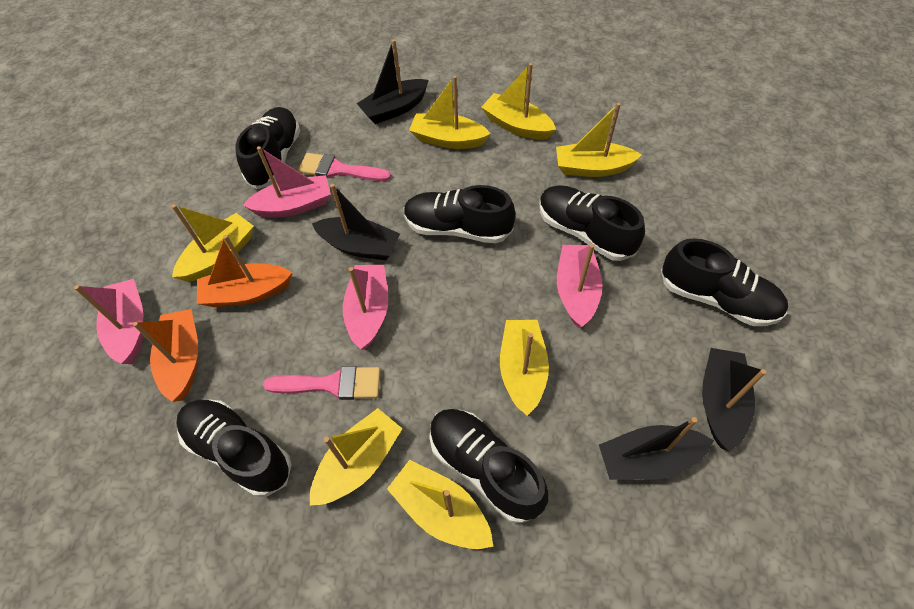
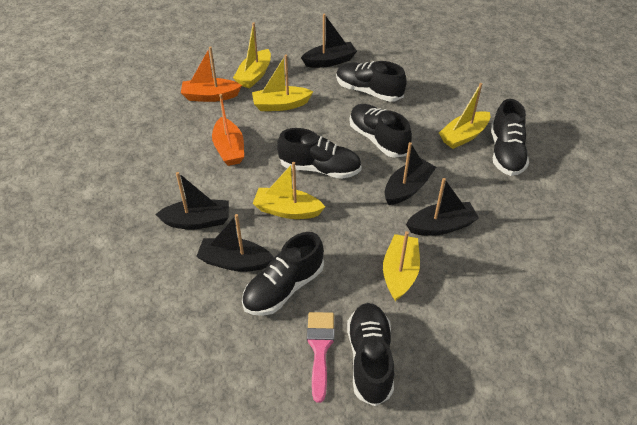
black boat: 4 -> 5
pink boat: 4 -> 0
pink brush: 2 -> 1
yellow boat: 7 -> 5

